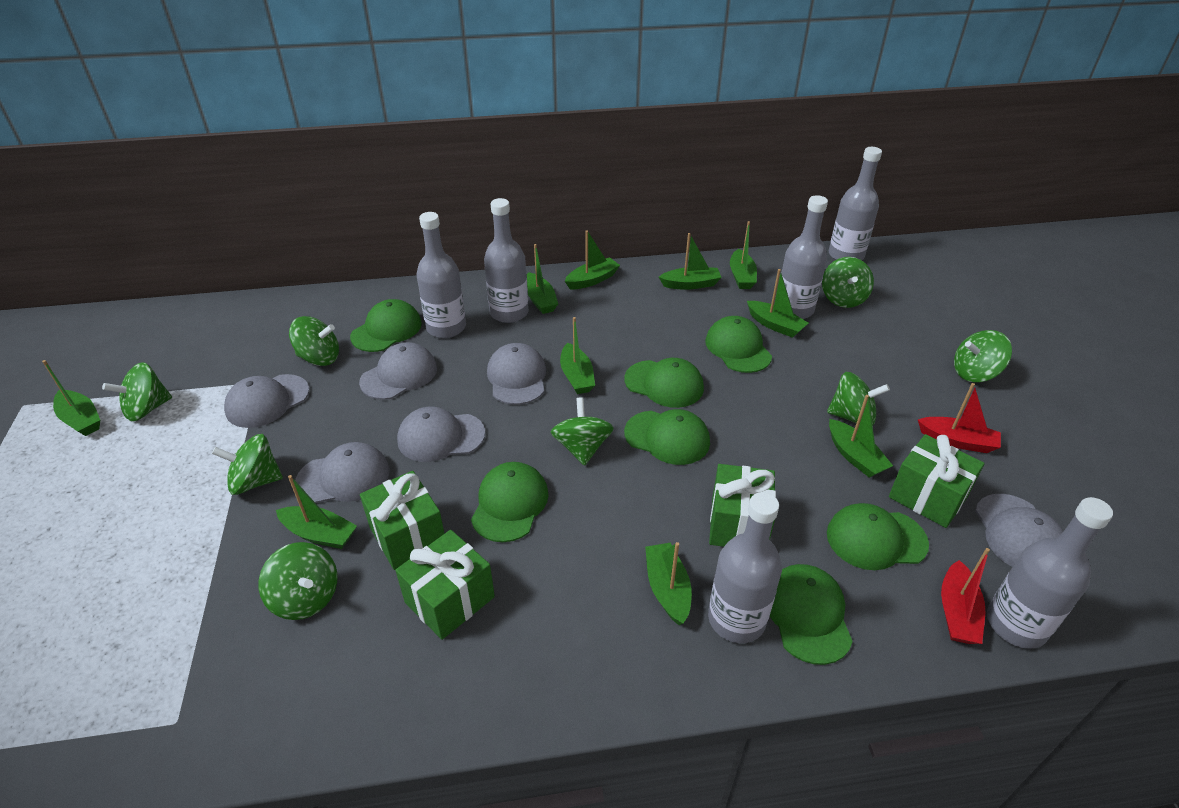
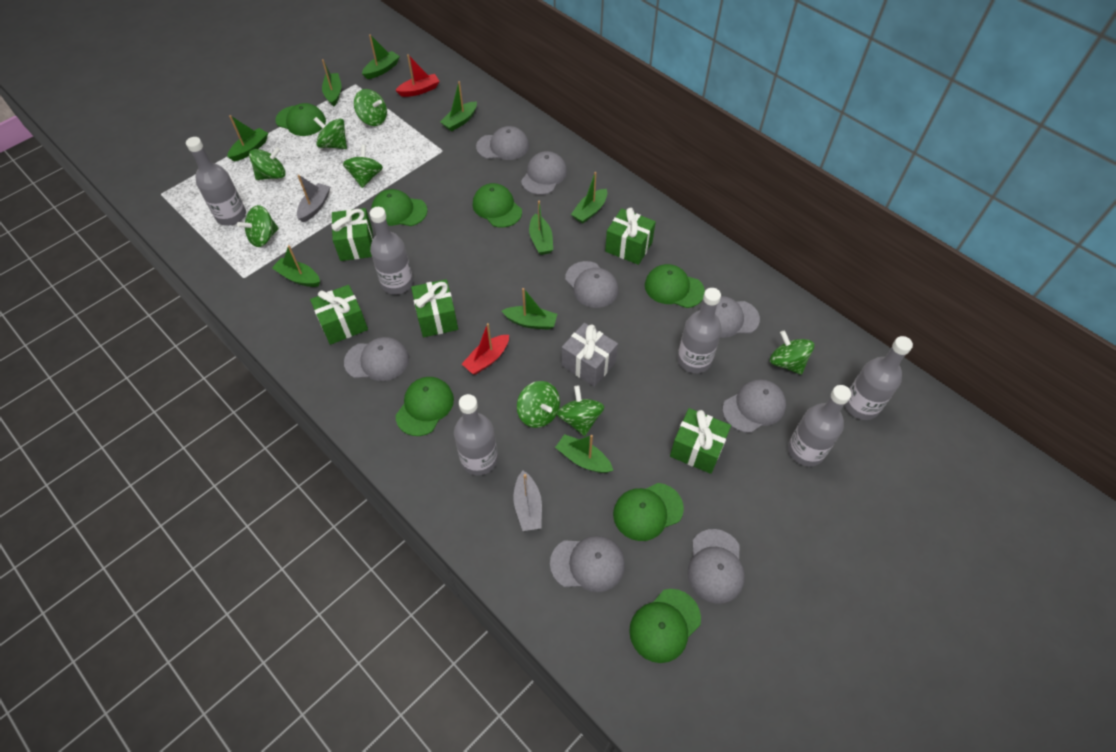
green boat: 10 -> 9
green gift: 4 -> 5
grey boat: 0 -> 2
grey cap: 6 -> 8
grey gift: 0 -> 1

